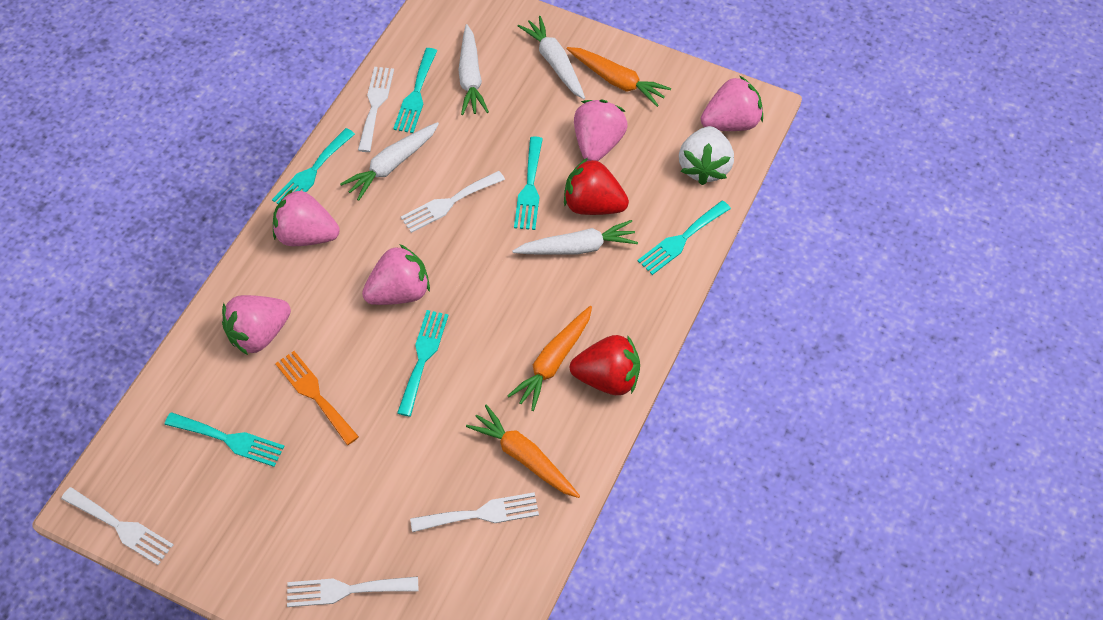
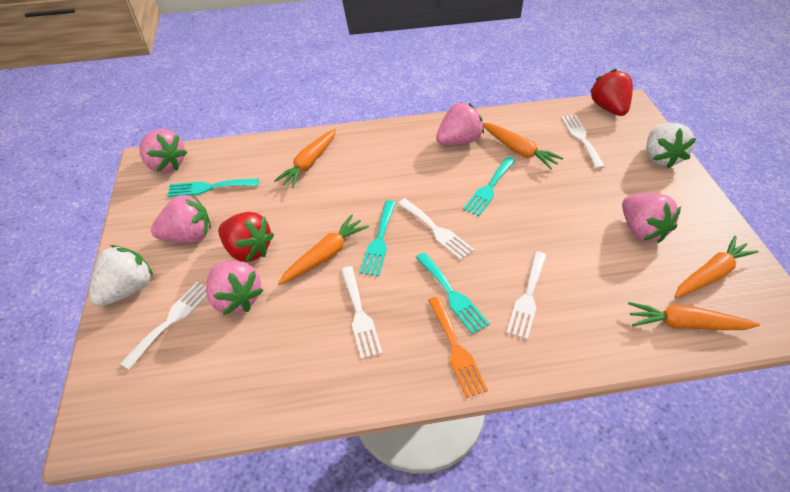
orange carrot: 3 -> 5
turquoise fork: 6 -> 4
white carrot: 4 -> 0
white strawberry: 1 -> 2

